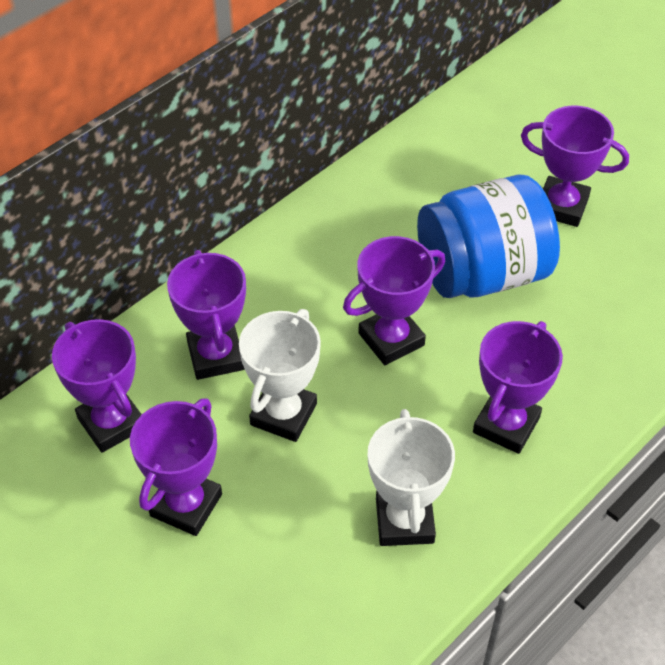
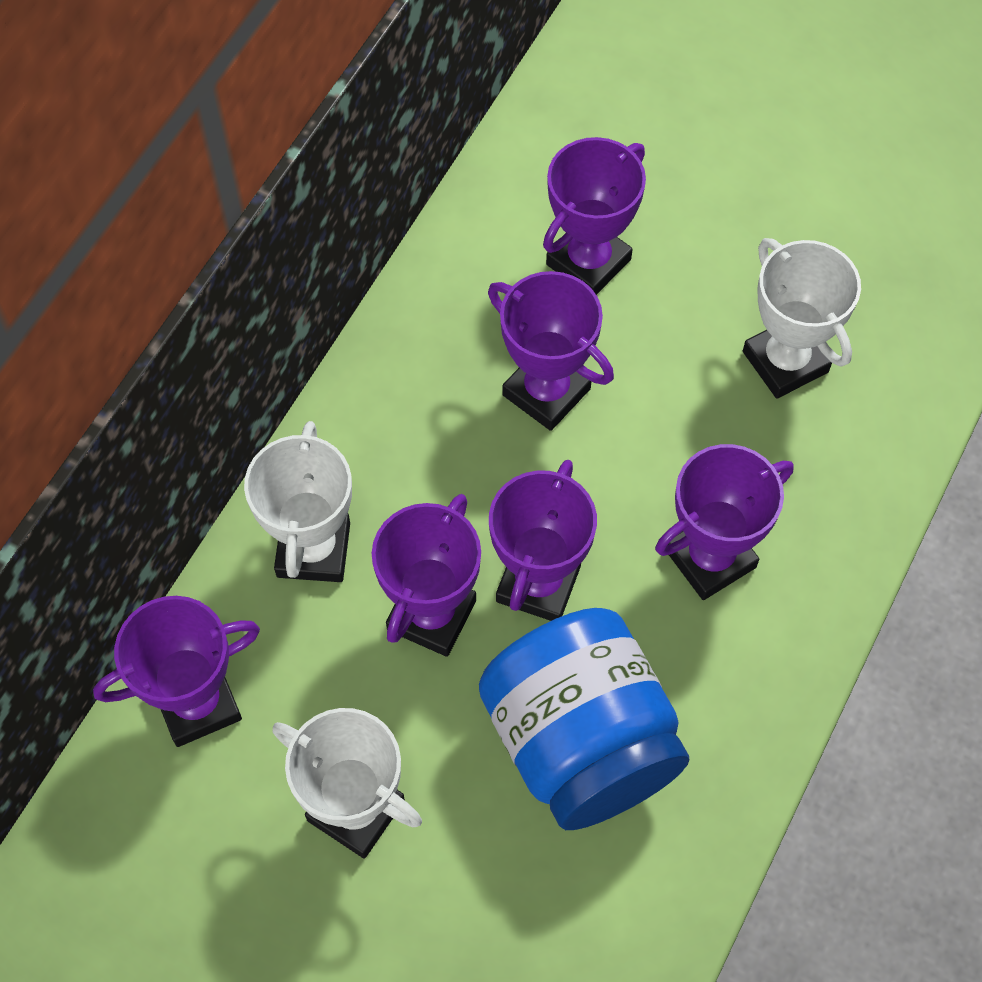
white trophy: 2 -> 3

